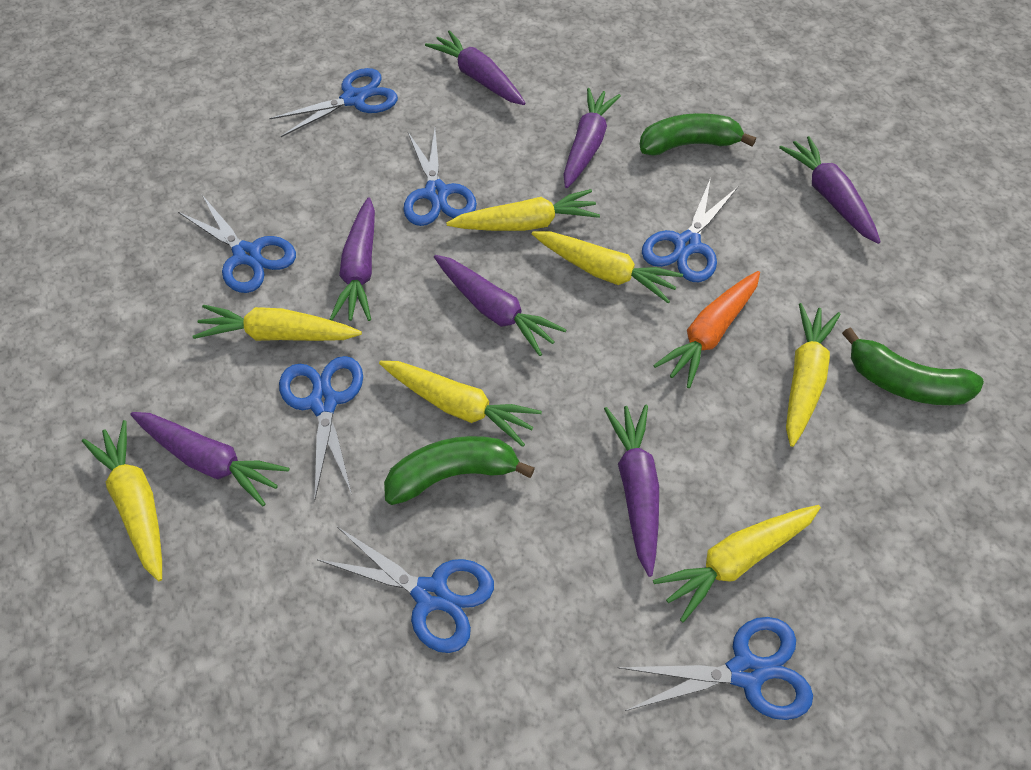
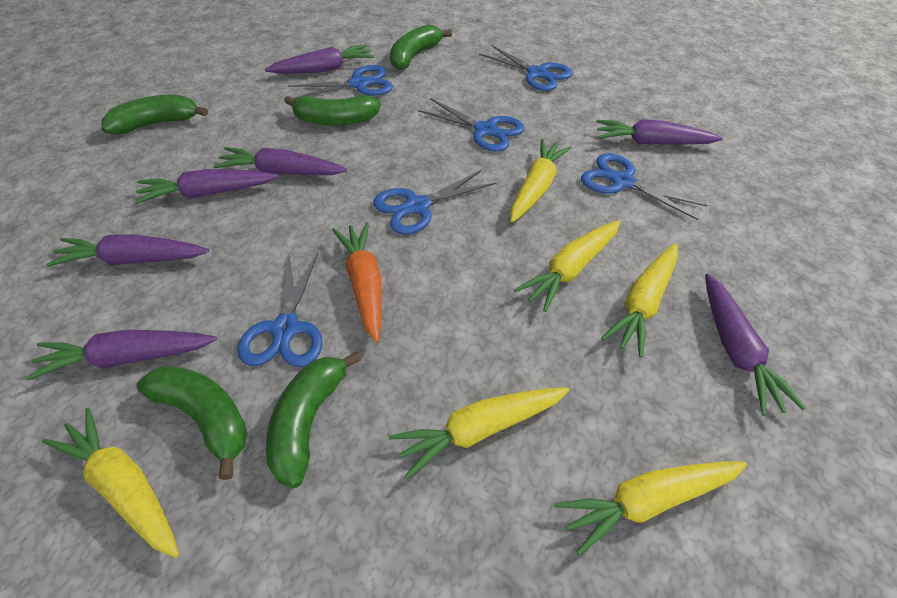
blue scissors: 7 -> 6
green banana: 3 -> 5
yellow carrot: 7 -> 6

